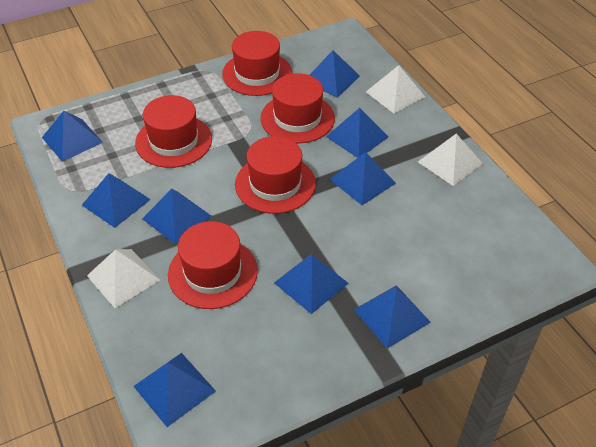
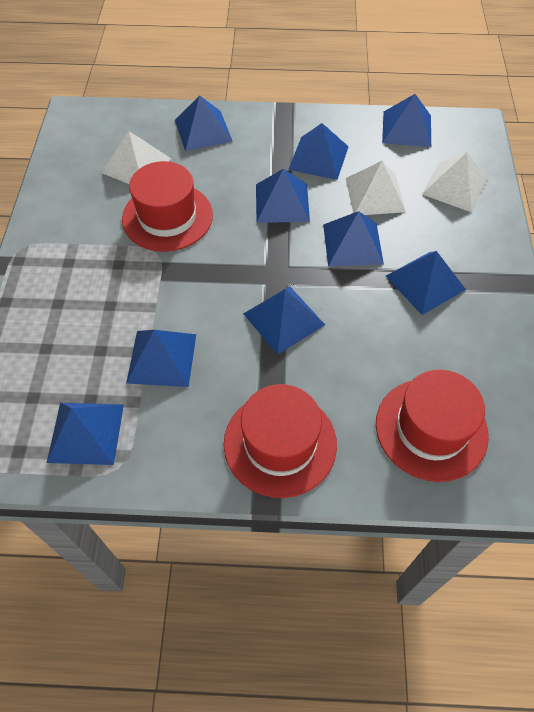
red hat: 5 -> 3

